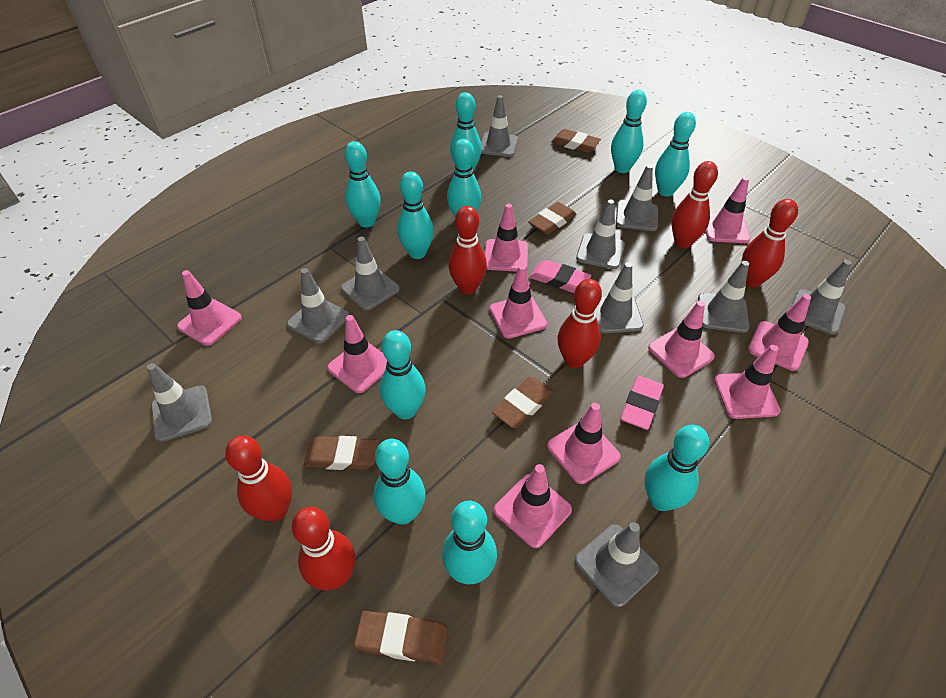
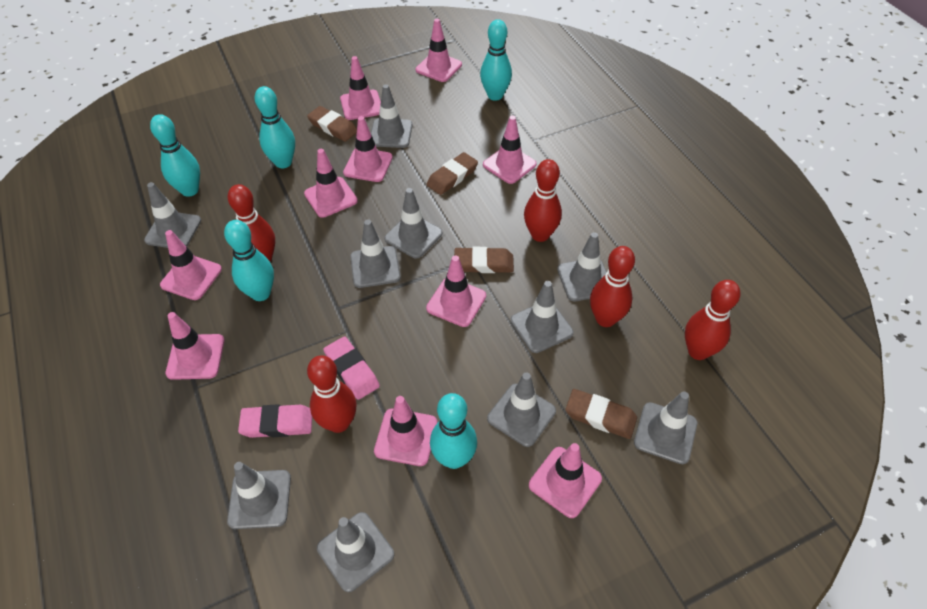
brown eraser: 5 -> 4
red bowling pin: 6 -> 5
turquoise bowling pin: 10 -> 5

